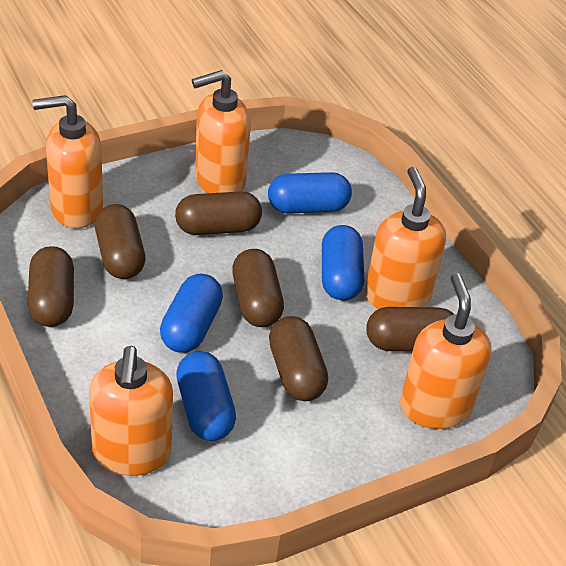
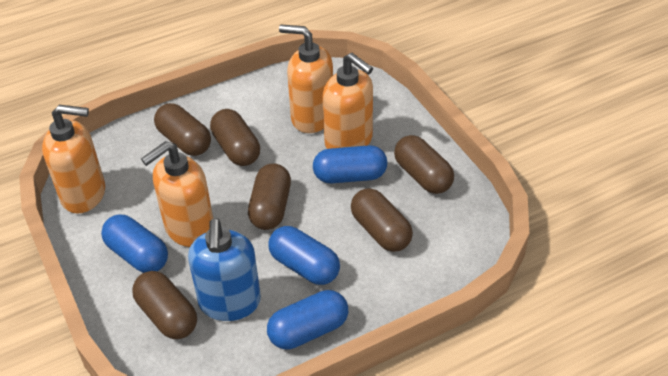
blue soap dispenser: 0 -> 1
orange soap dispenser: 5 -> 4

